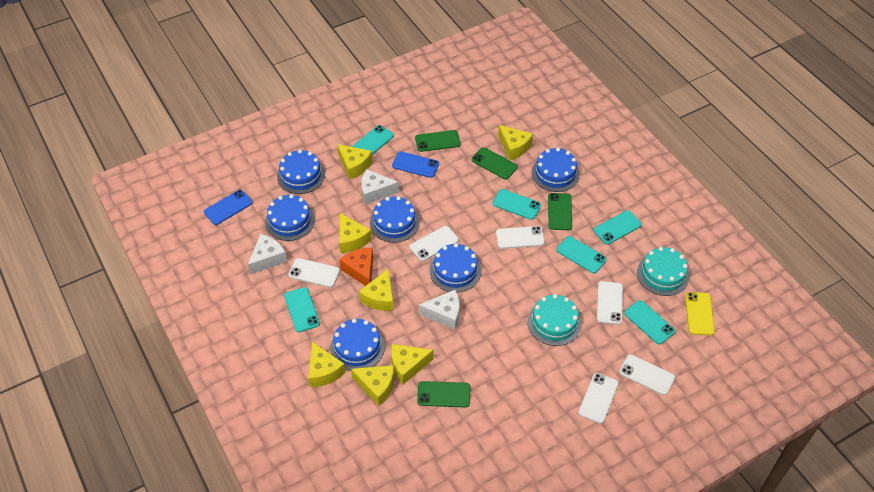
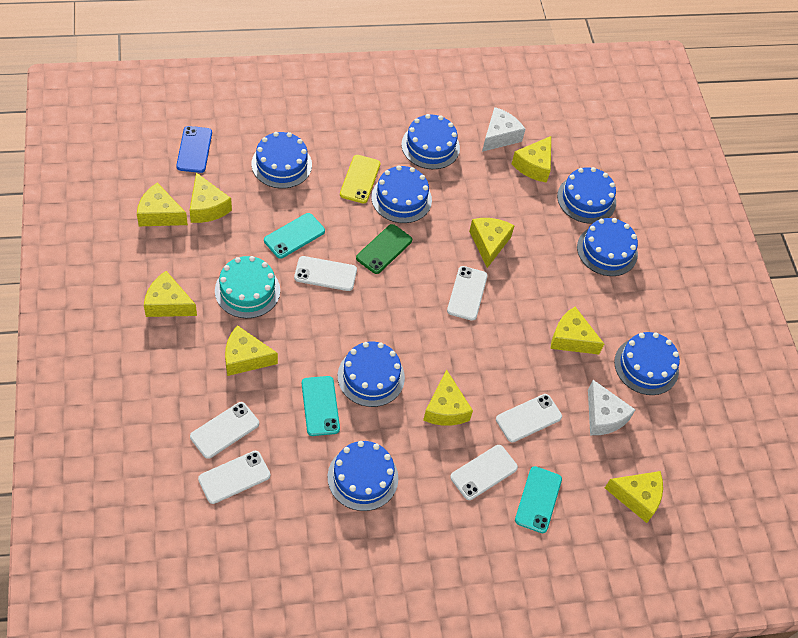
blue cake: 6 -> 8
blue phone: 2 -> 1
green phone: 4 -> 1
orange cheese: 1 -> 0
turquoise cake: 2 -> 1
turquoise phone: 6 -> 3
white cheese: 3 -> 2
yellow cheese: 7 -> 9

